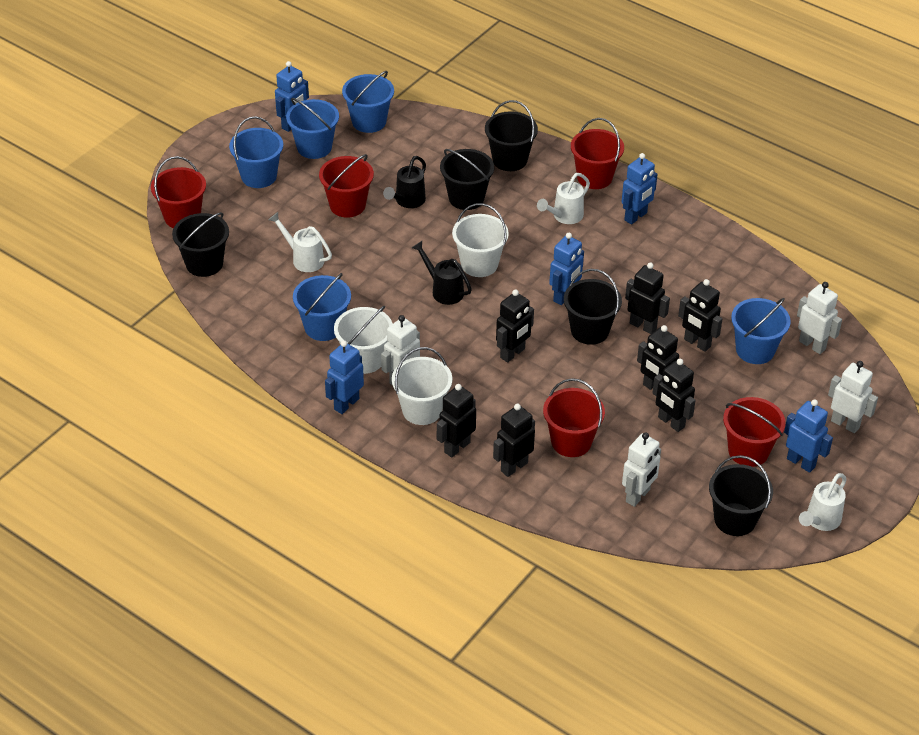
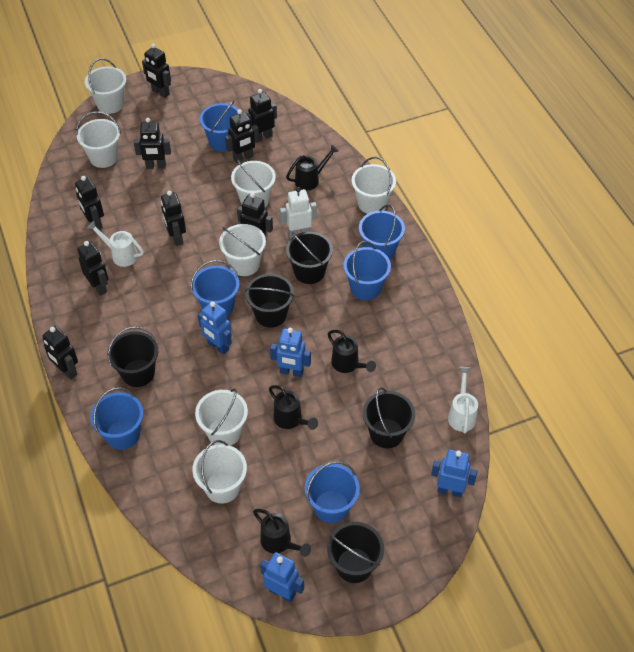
black robot: 7 -> 9
black watering can: 2 -> 4
blue bucket: 5 -> 6
blue robot: 5 -> 4
red bucket: 5 -> 0
white bucket: 3 -> 7
white robot: 4 -> 1
white watering can: 3 -> 2

